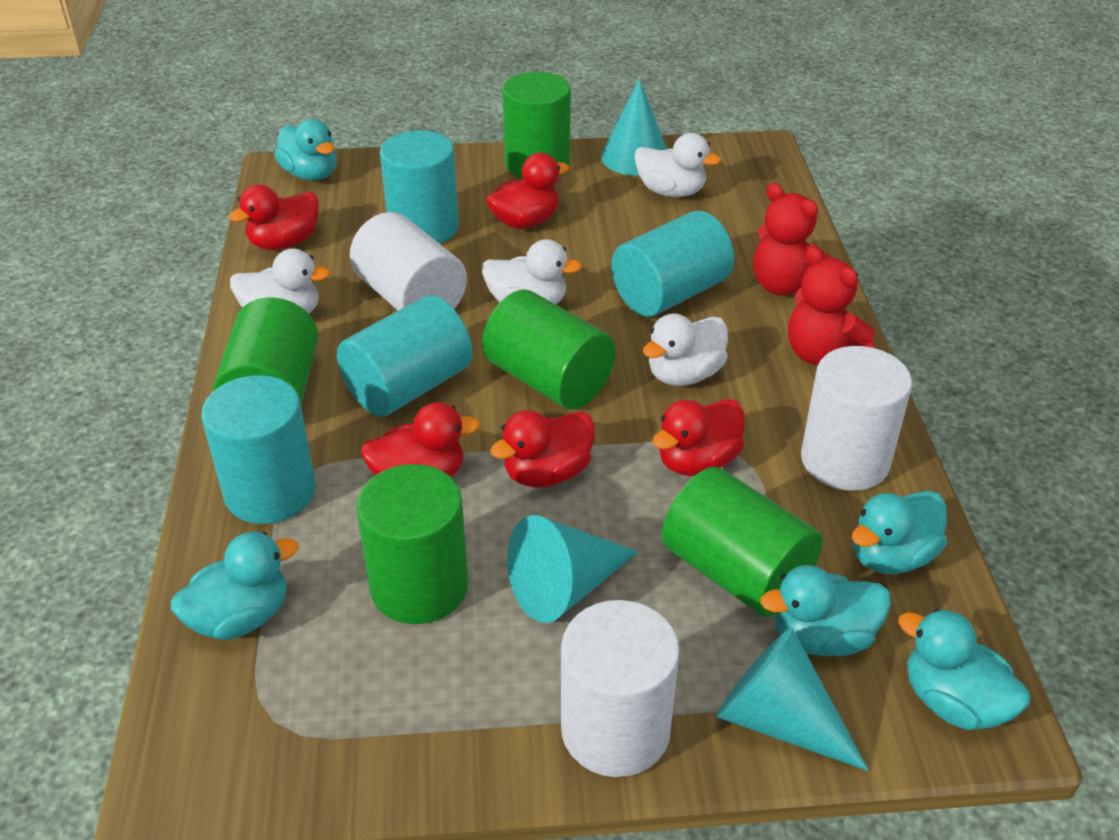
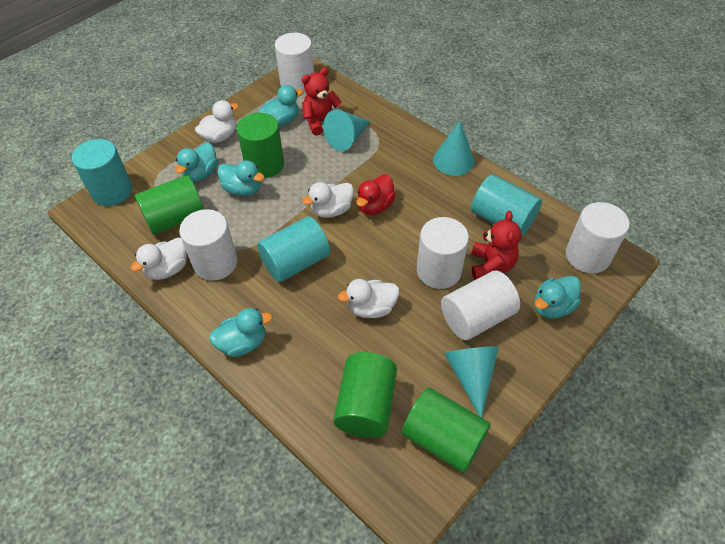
green cylinder: 5 -> 4
red duck: 5 -> 1
turquoise cylinder: 4 -> 3
white cylinder: 3 -> 5

